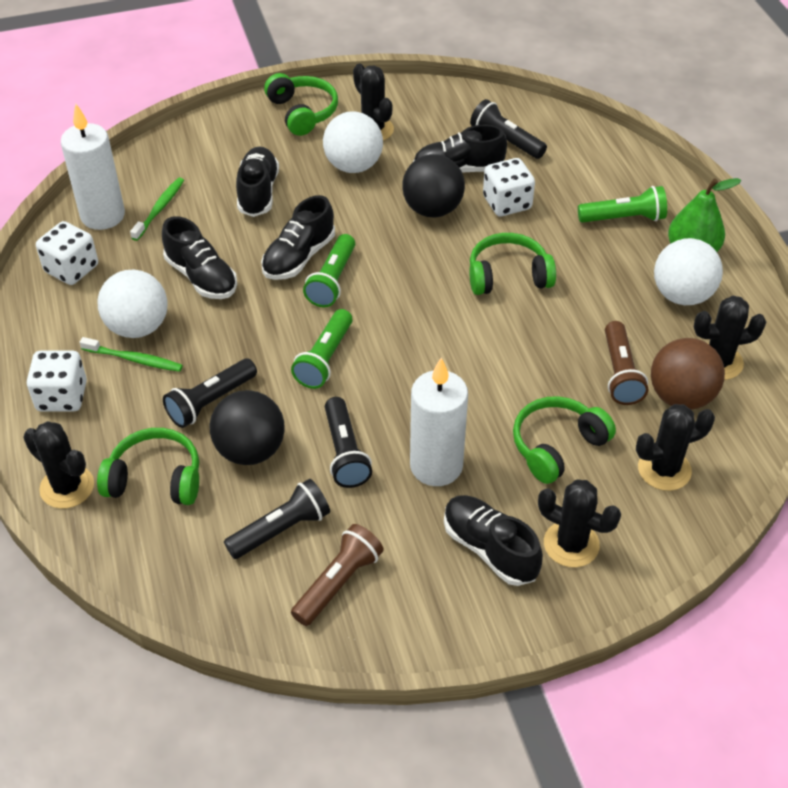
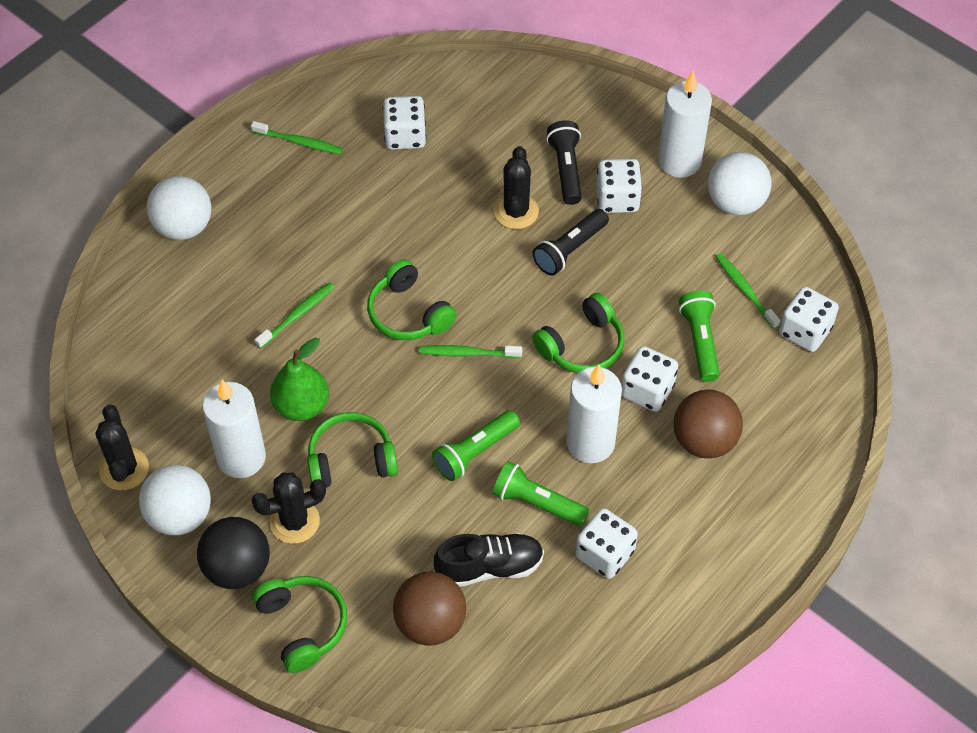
black ball: 2 -> 1
black cactus: 5 -> 3
black flashlight: 4 -> 2
black shoe: 5 -> 1
brown ball: 1 -> 2
brown flashlight: 2 -> 0
green toothbrush: 2 -> 4
white candle: 2 -> 3
white dice: 3 -> 5

